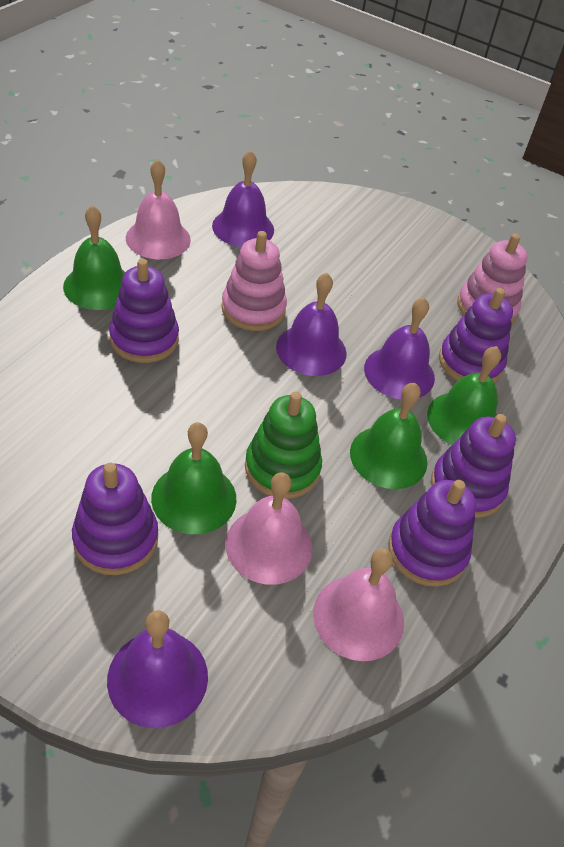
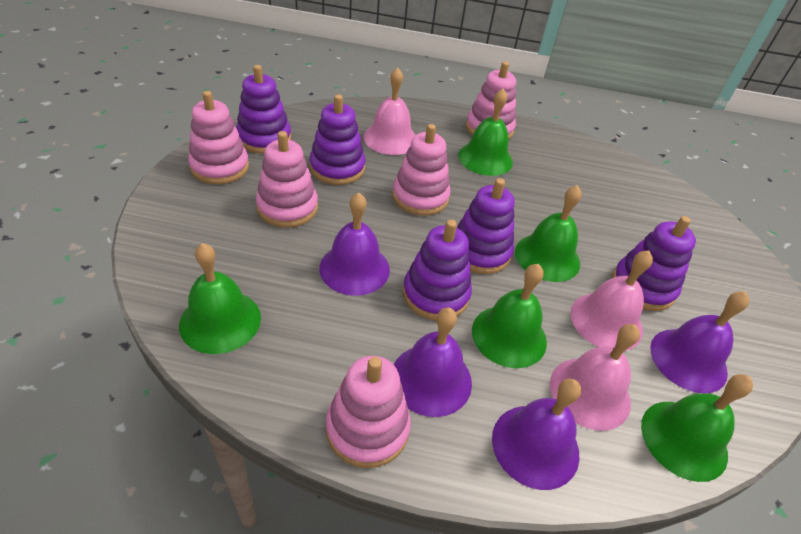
green bell: 4 -> 5
green stacking toy: 1 -> 0
pink stacking toy: 2 -> 5

